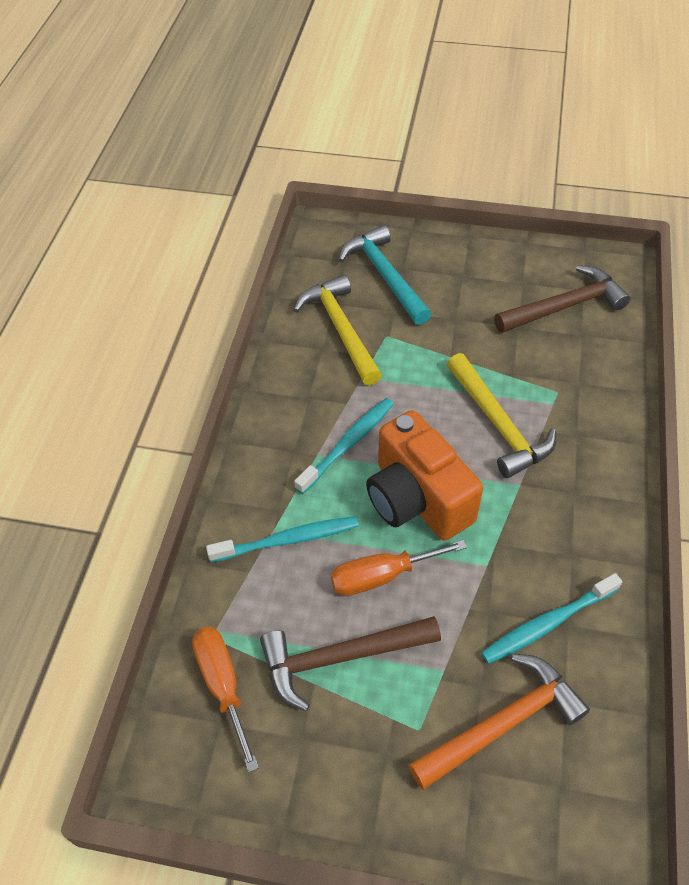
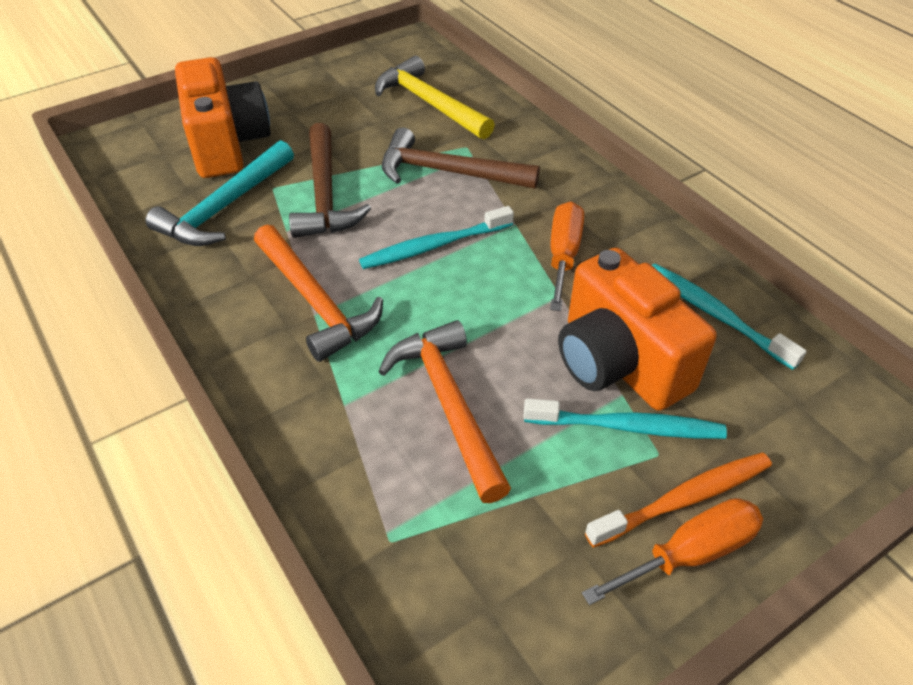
orange camera: 1 -> 2
orange hammer: 1 -> 2
orange toothbrush: 0 -> 1
yellow hammer: 2 -> 1

